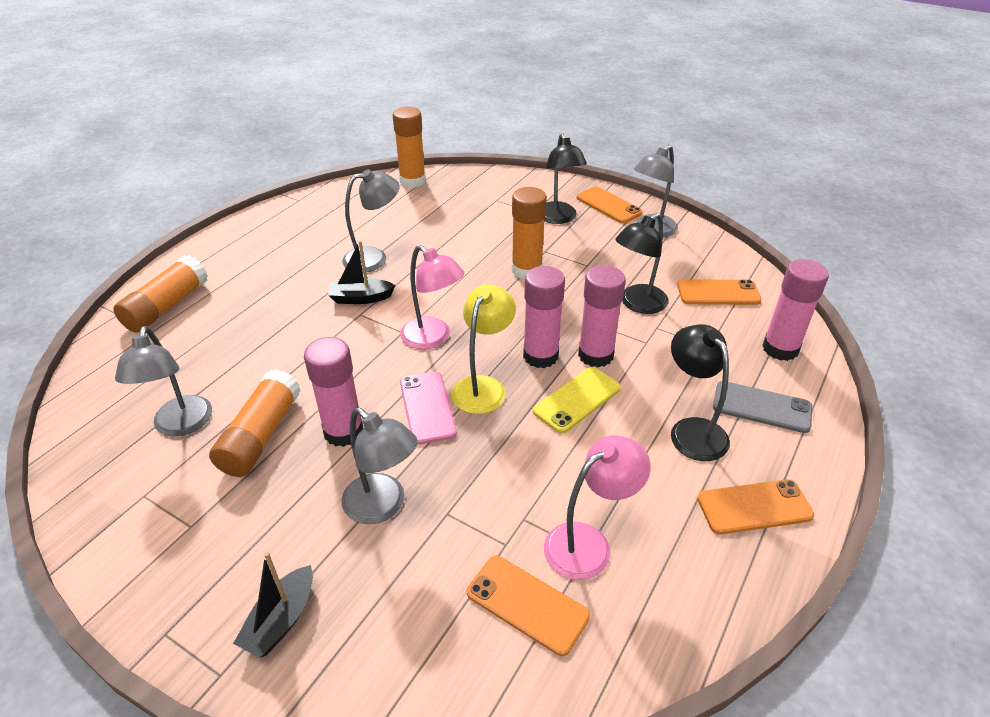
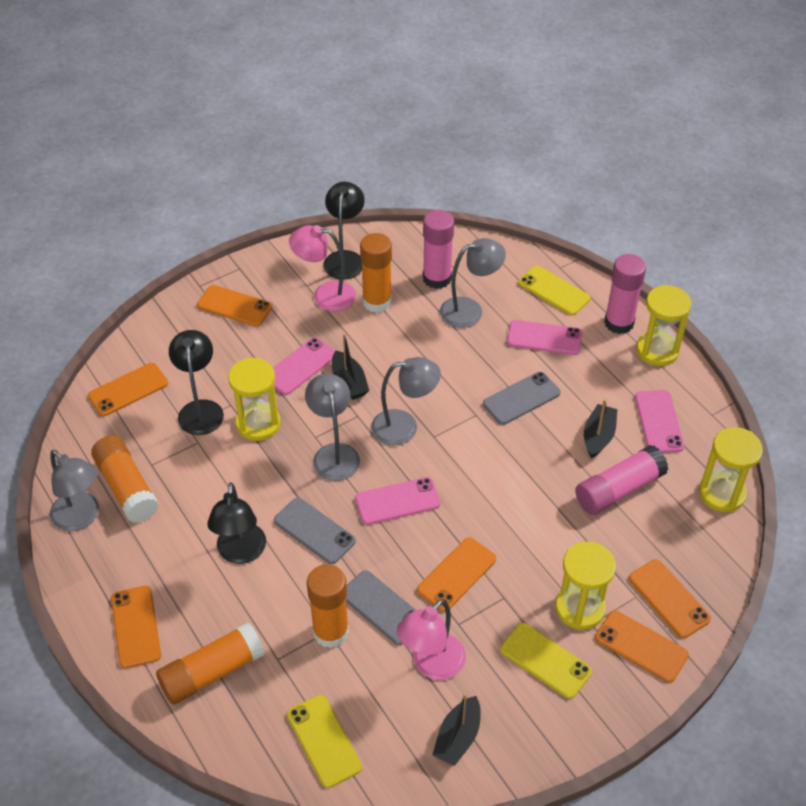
black boat: 2 -> 3
grey phone: 1 -> 3
orange phone: 4 -> 6
pink glue stick: 4 -> 3
pink phone: 1 -> 4
yellow hourglass: 0 -> 4
yellow lamp: 1 -> 0
yellow phone: 1 -> 3

